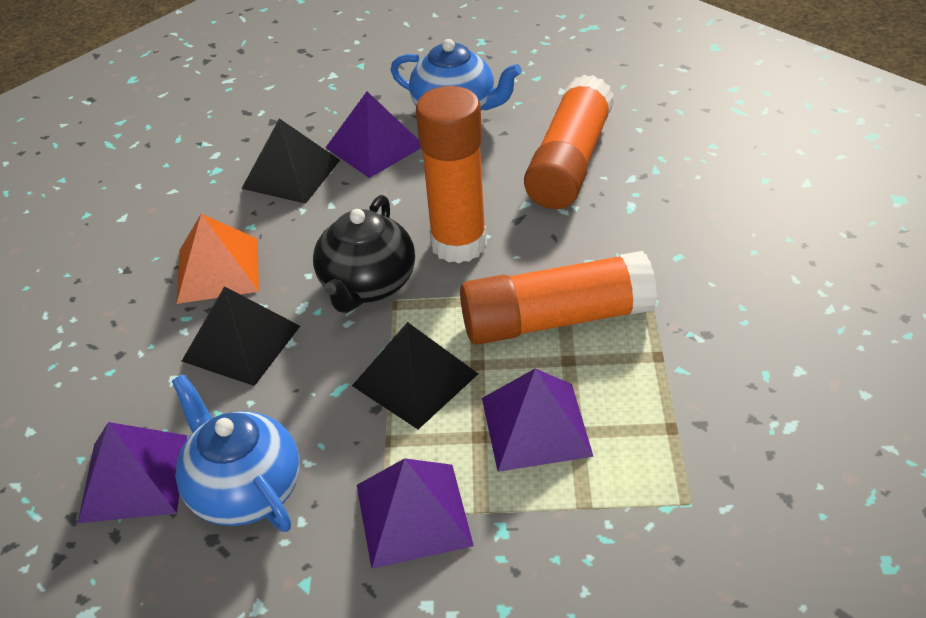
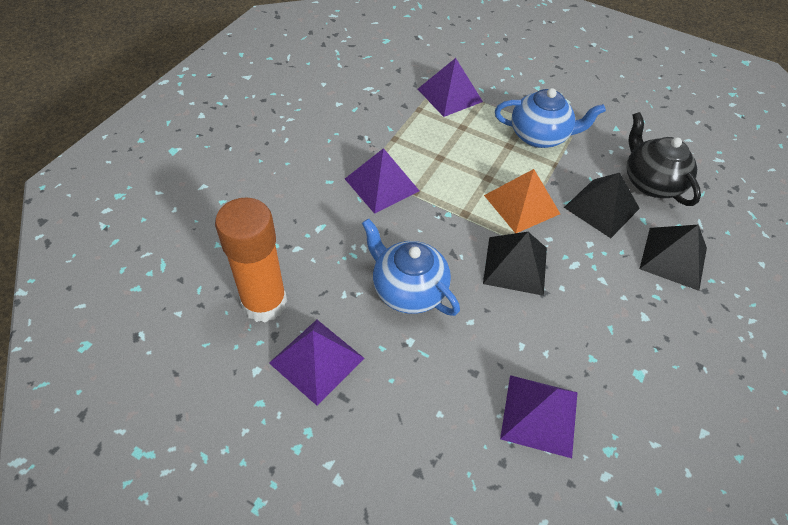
orange glue stick: 3 -> 1

